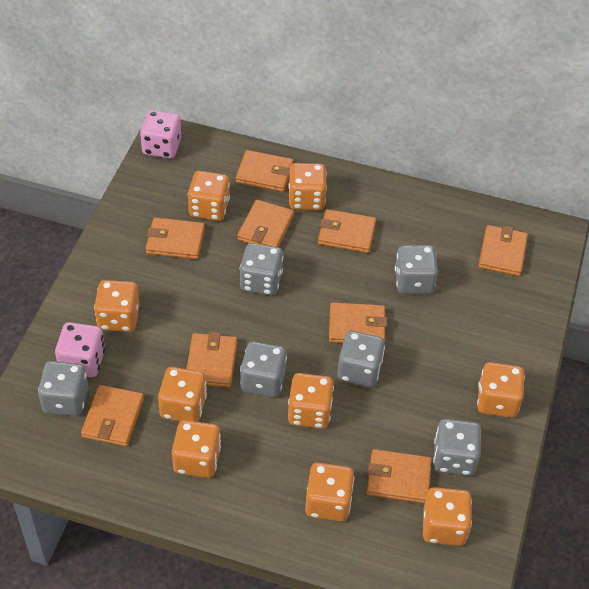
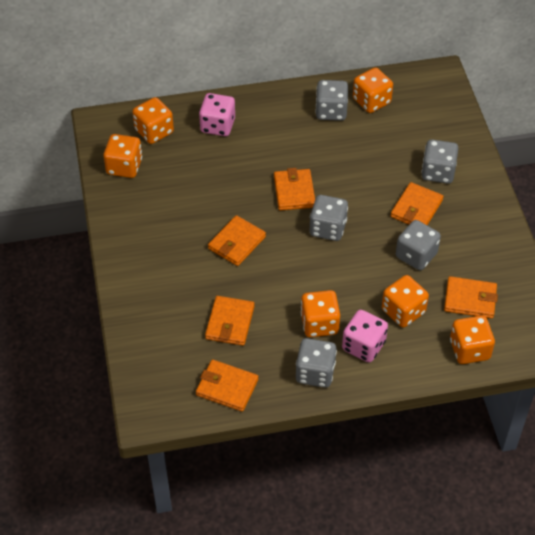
grey dice: 6 -> 5
orange dice: 9 -> 6
orange wallet: 9 -> 6

